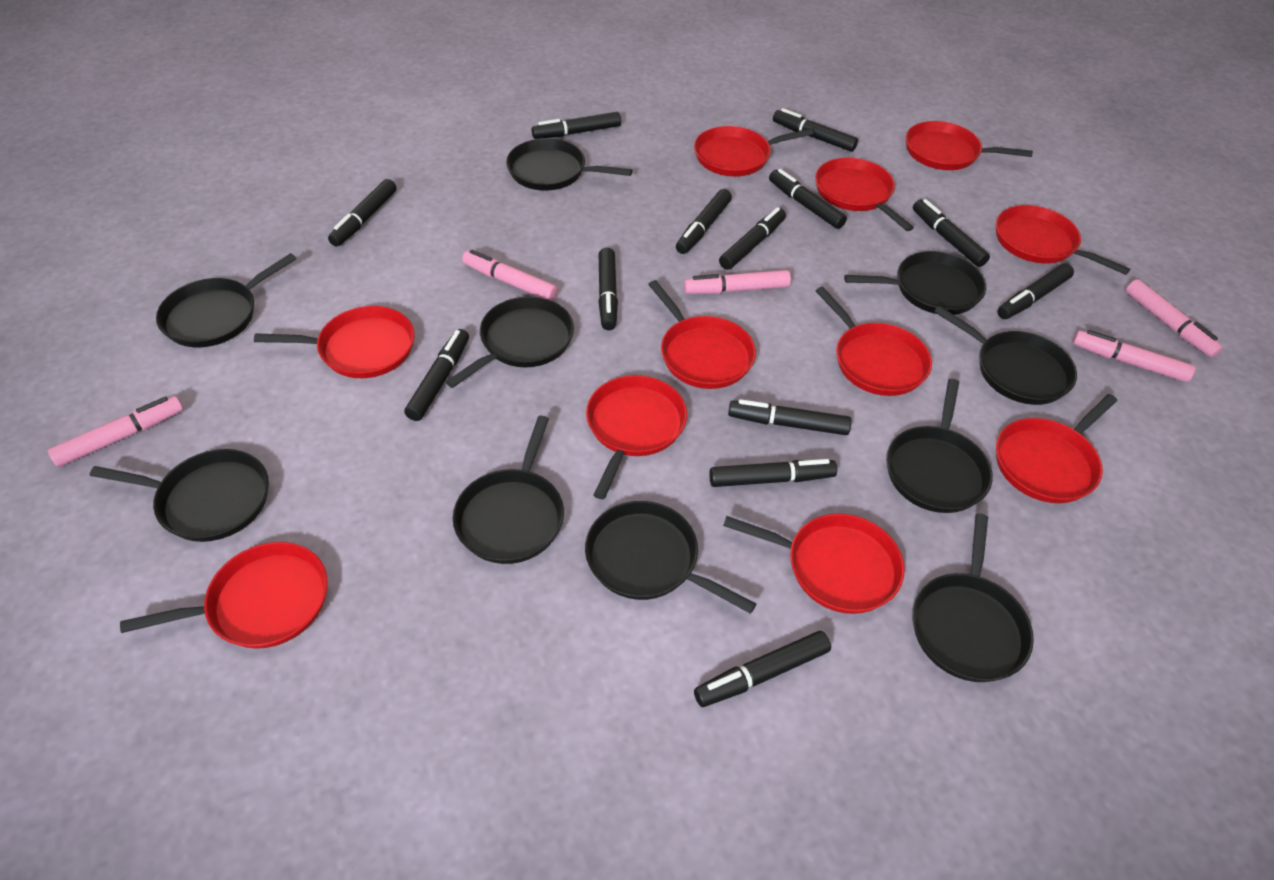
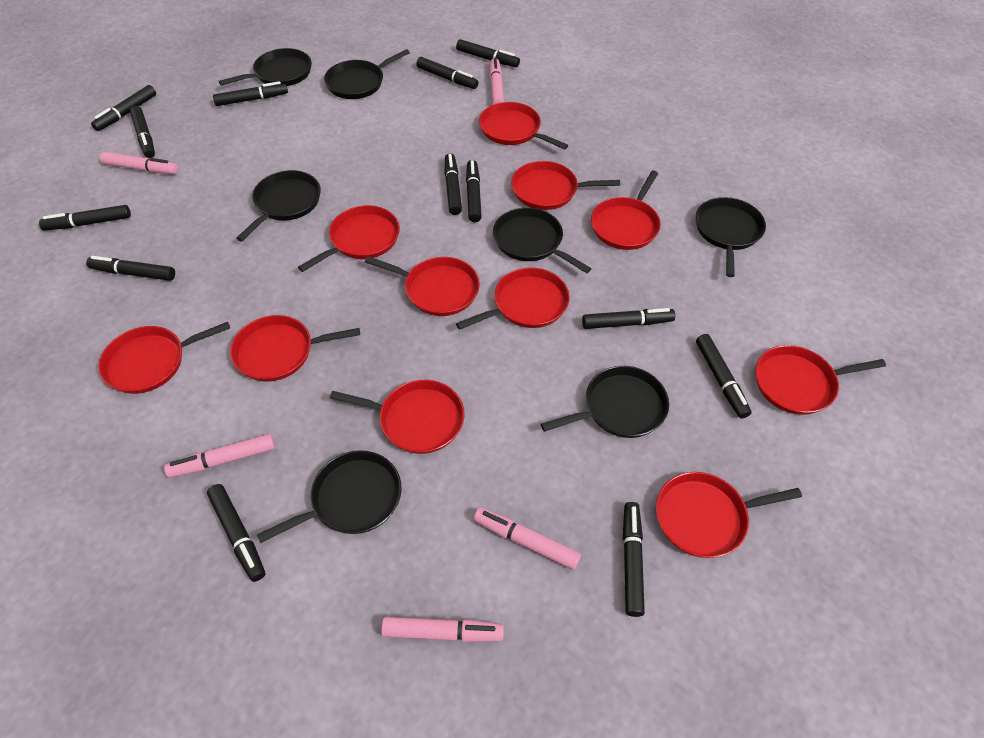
black pan: 10 -> 7

